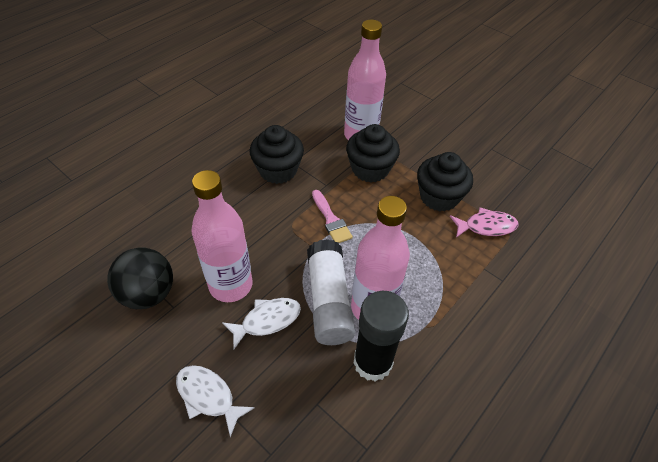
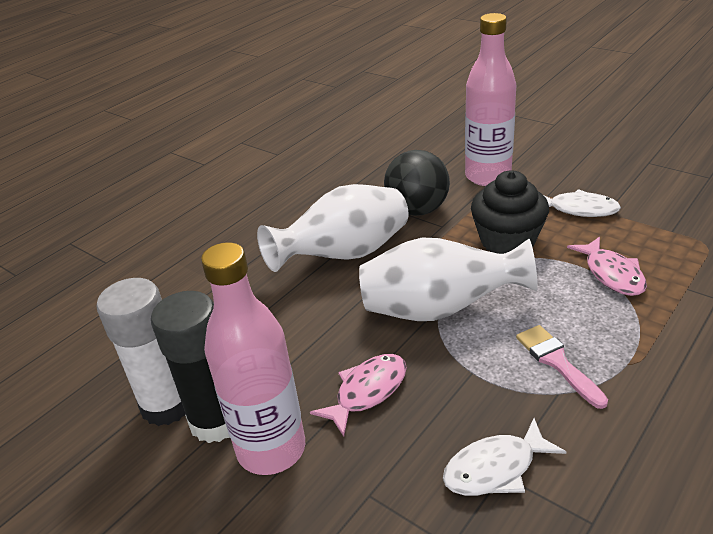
black cupcake: 3 -> 1
pink bottle: 3 -> 2
pink fish: 1 -> 2
white vase: 0 -> 2

